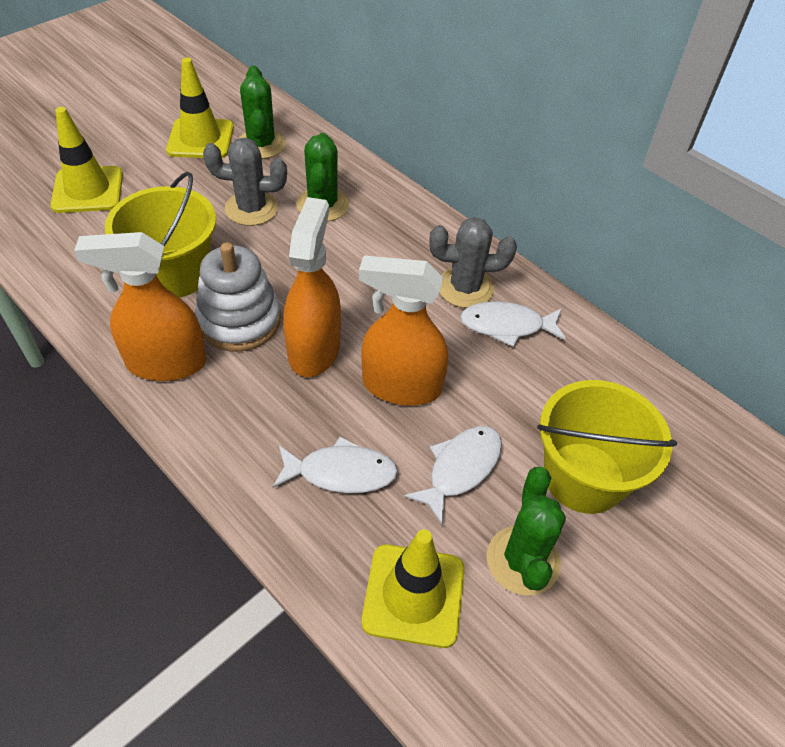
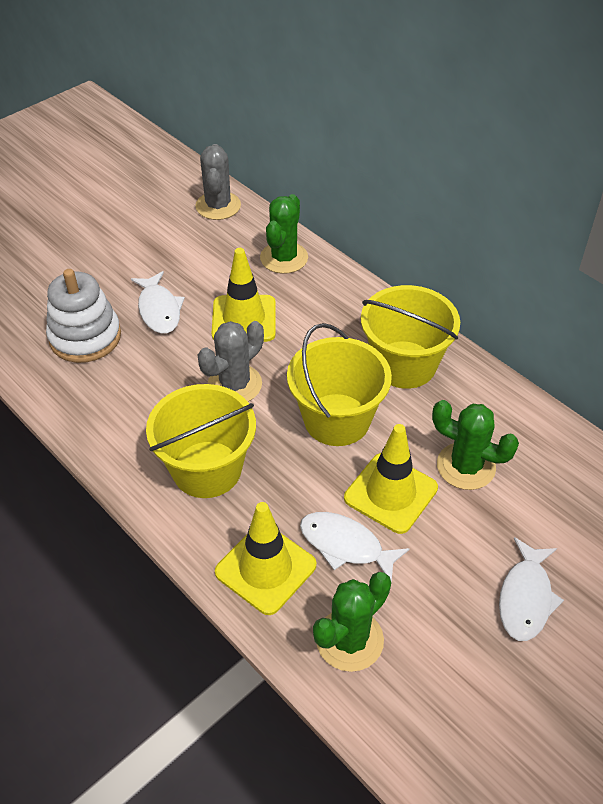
orange spray bottle: 3 -> 0
yellow bucket: 2 -> 3

